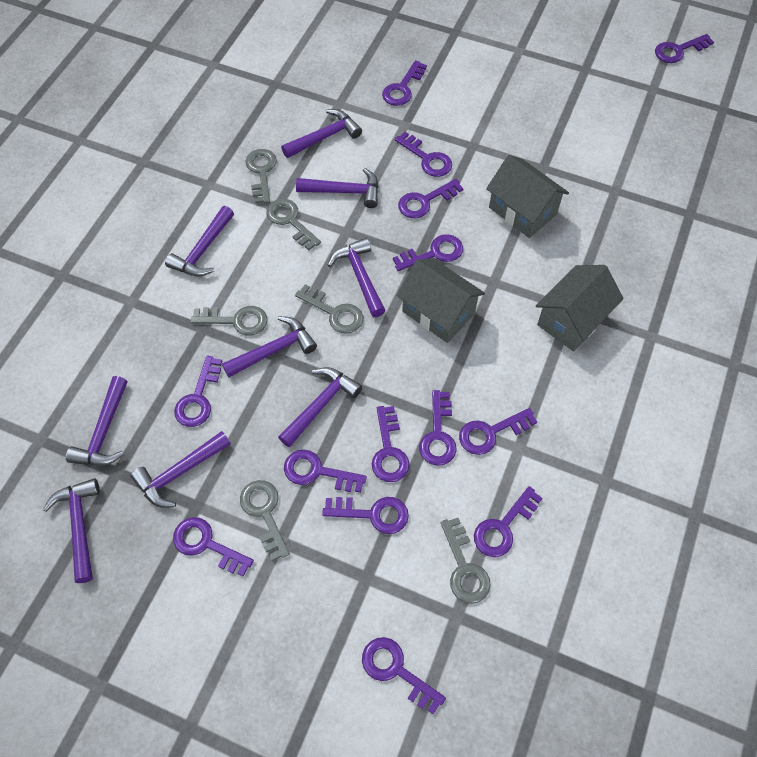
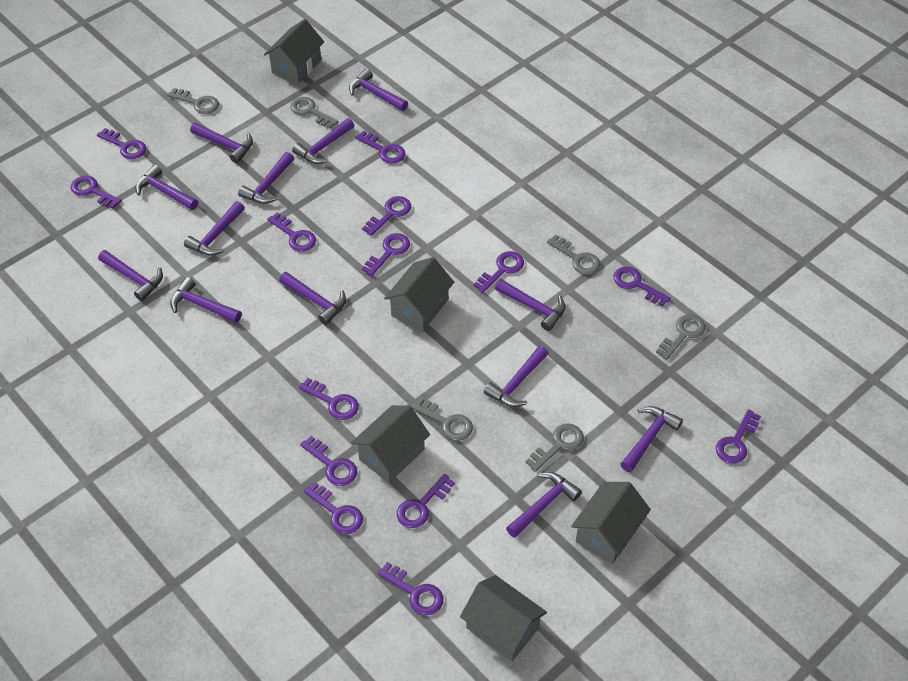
grey house: 3 -> 5
purple hammer: 9 -> 13

